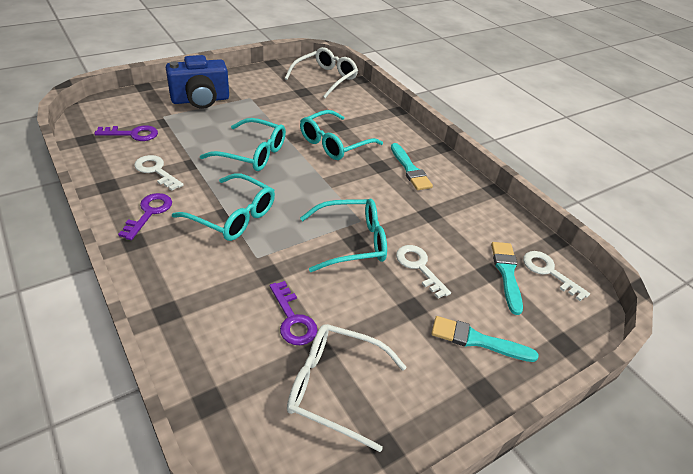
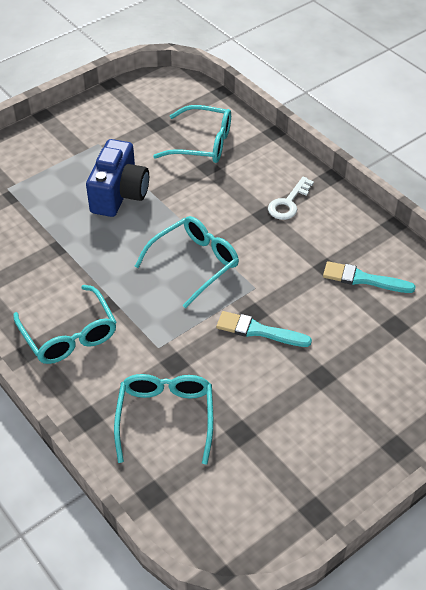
purple key: 3 -> 0
turquoise brush: 3 -> 2
white glasses: 2 -> 0
white key: 3 -> 1

